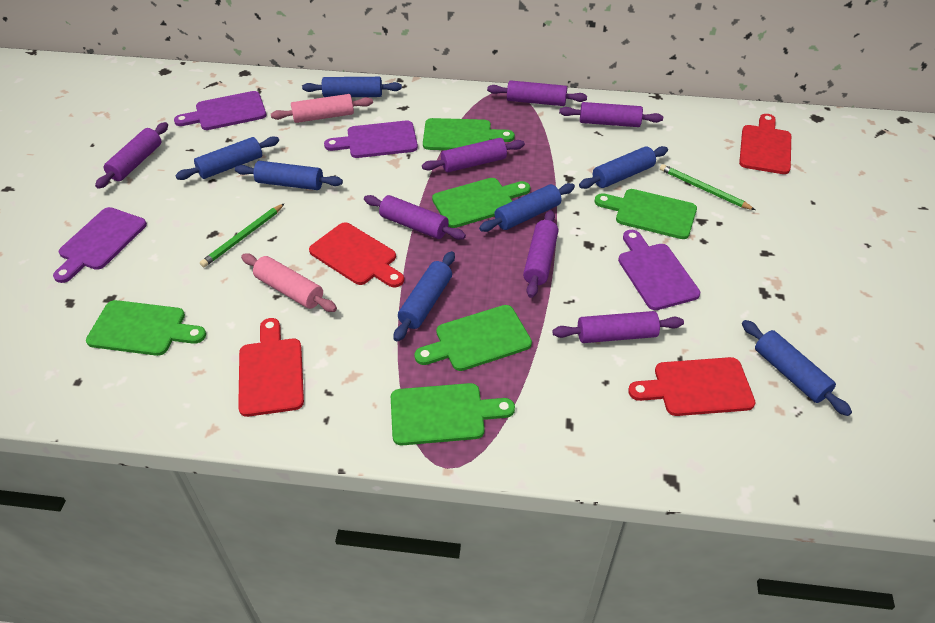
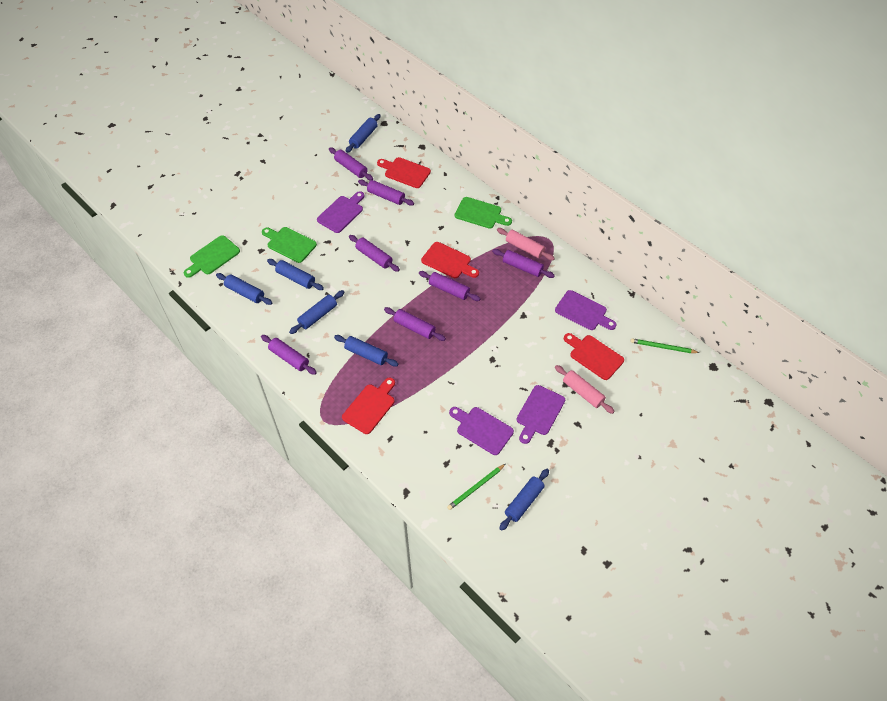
blue rolling pin: 7 -> 6
green cutting board: 6 -> 3

